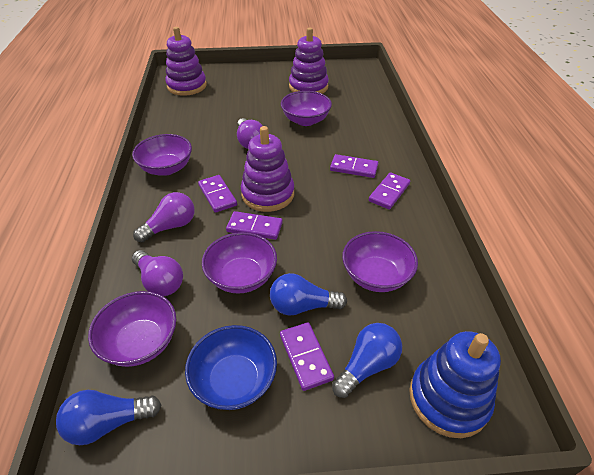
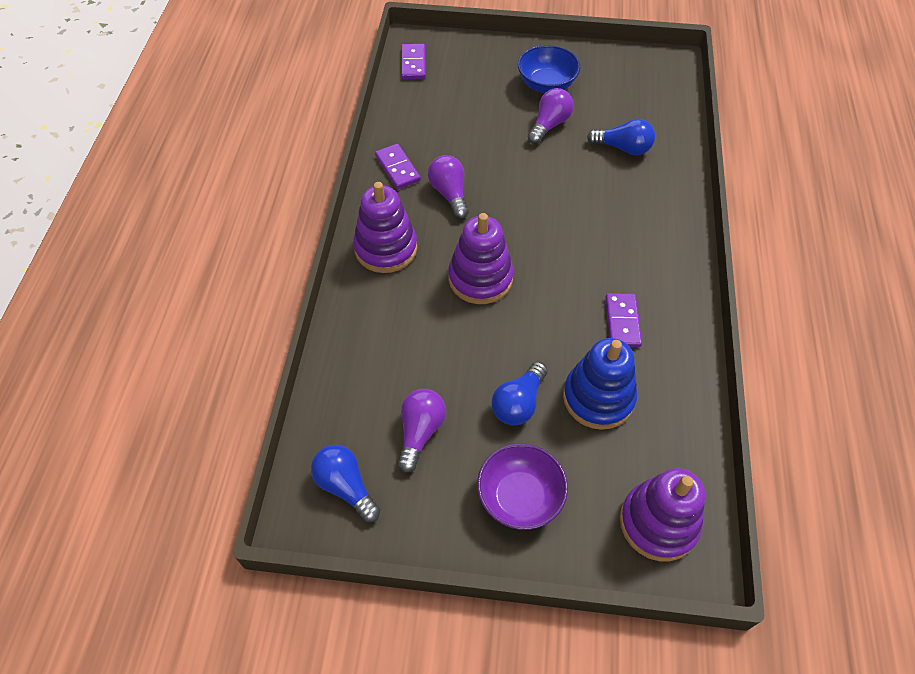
purple bowl: 5 -> 1
purple domino: 5 -> 3

